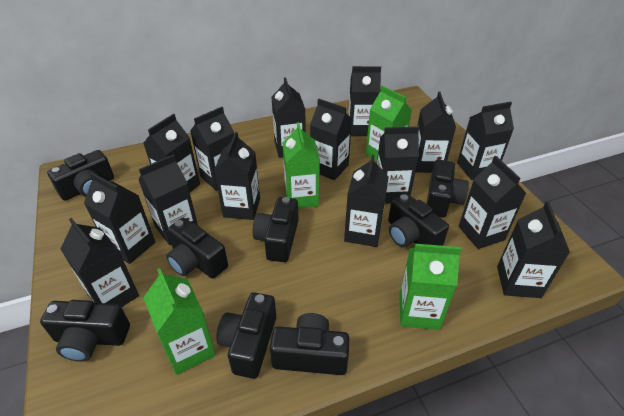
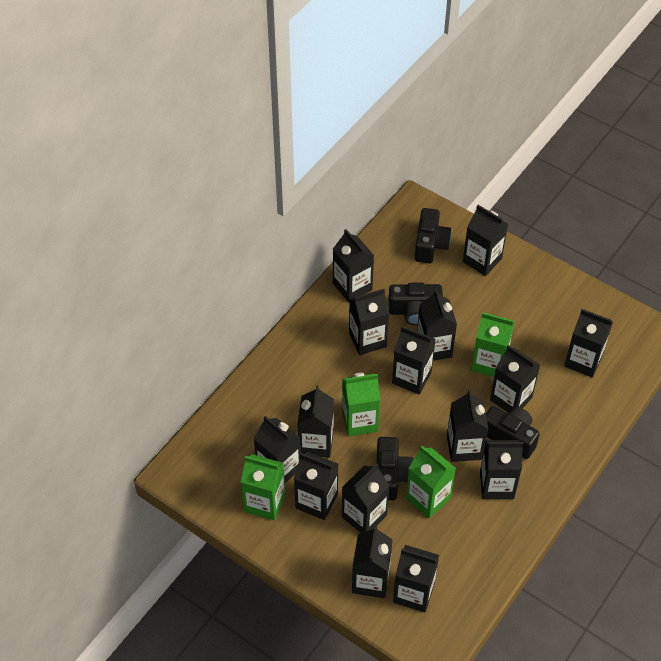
black camera: 8 -> 4

